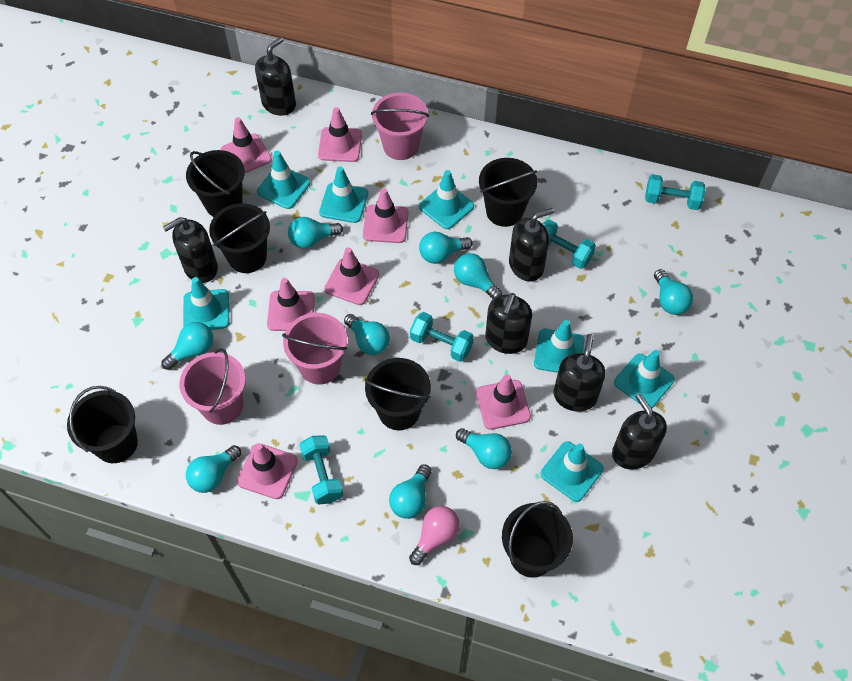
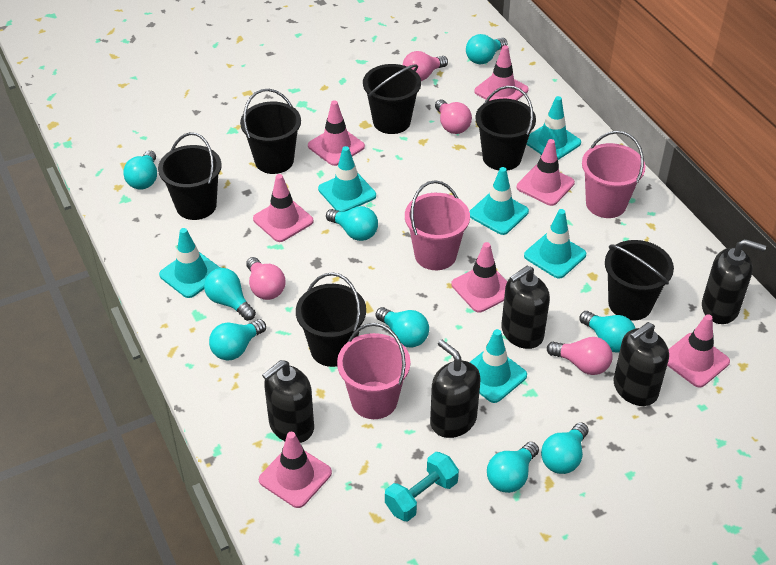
black soap dispenser: 6 -> 5
pink light bulb: 1 -> 4
turquoise dumbbell: 4 -> 1
turquoise traffic cone: 7 -> 6

